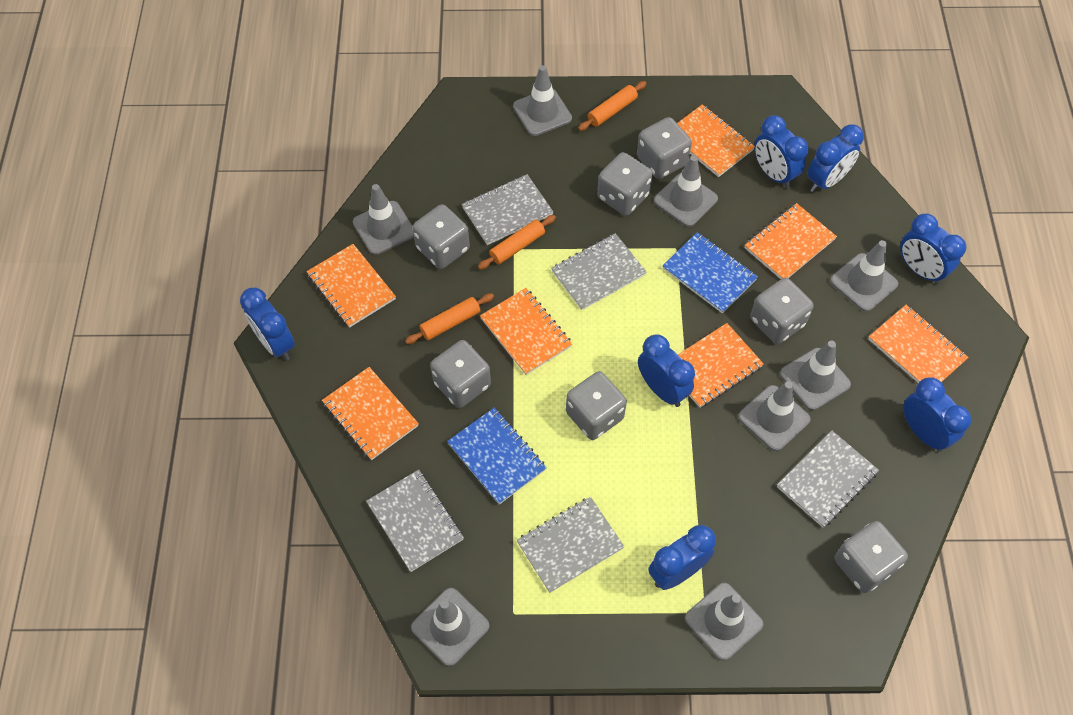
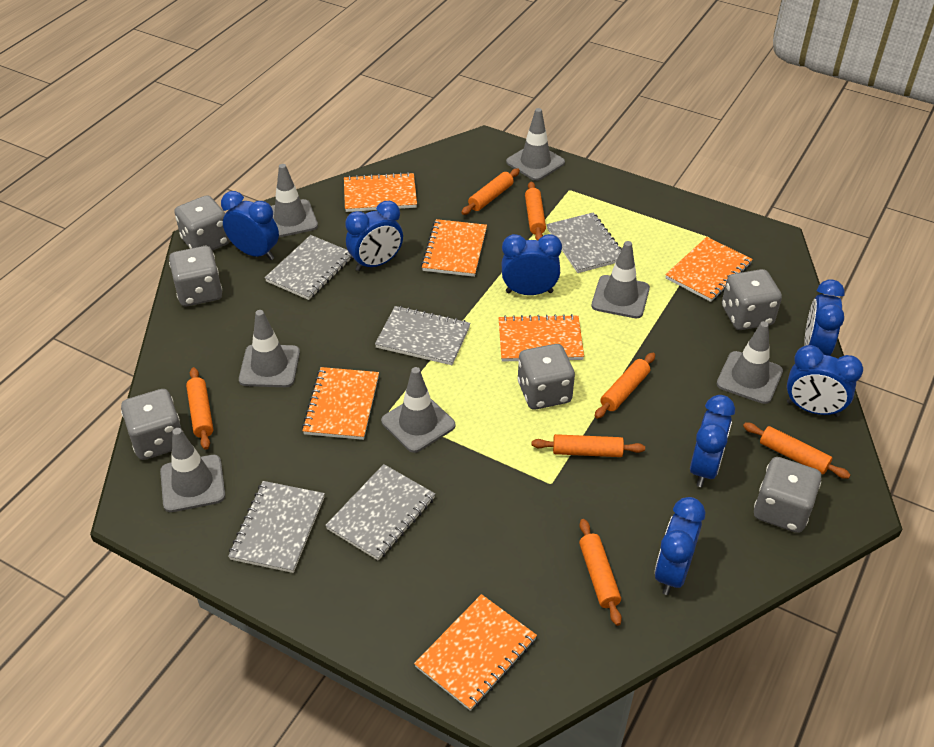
blue notebook: 2 -> 0
grey dice: 7 -> 6
grey traffic cone: 8 -> 7
orange notebook: 7 -> 6
orange rolling pin: 3 -> 7

